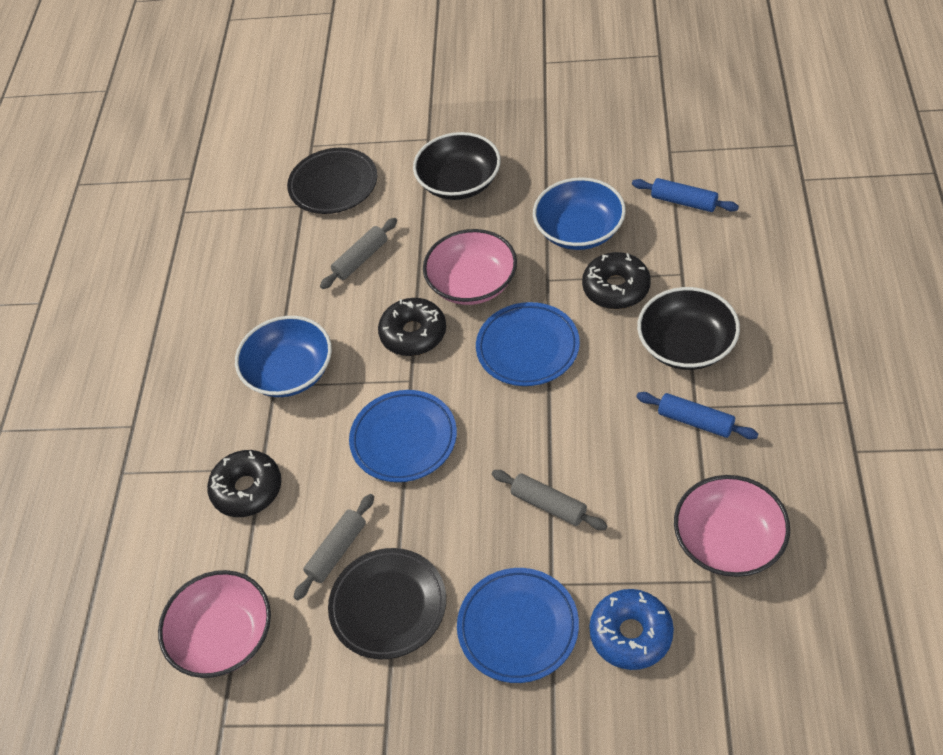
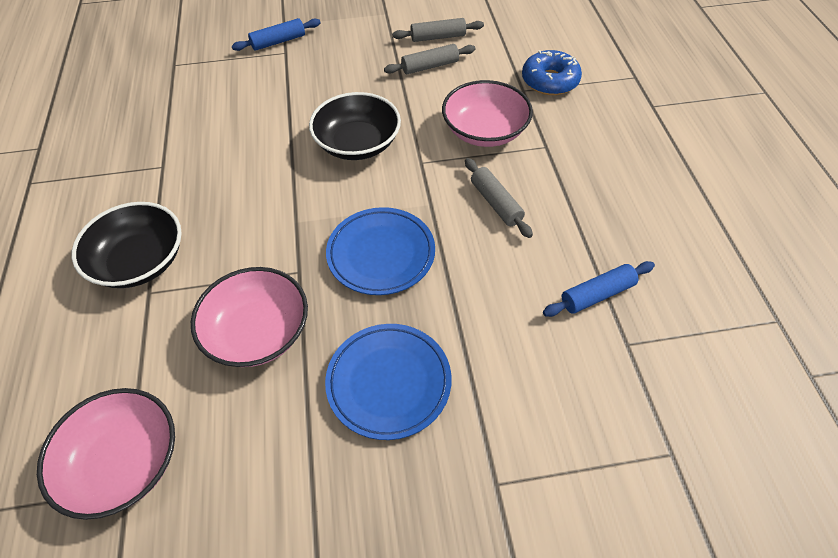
black donut: 3 -> 0
black plate: 2 -> 0
blue bowl: 2 -> 0
blue plate: 3 -> 2

